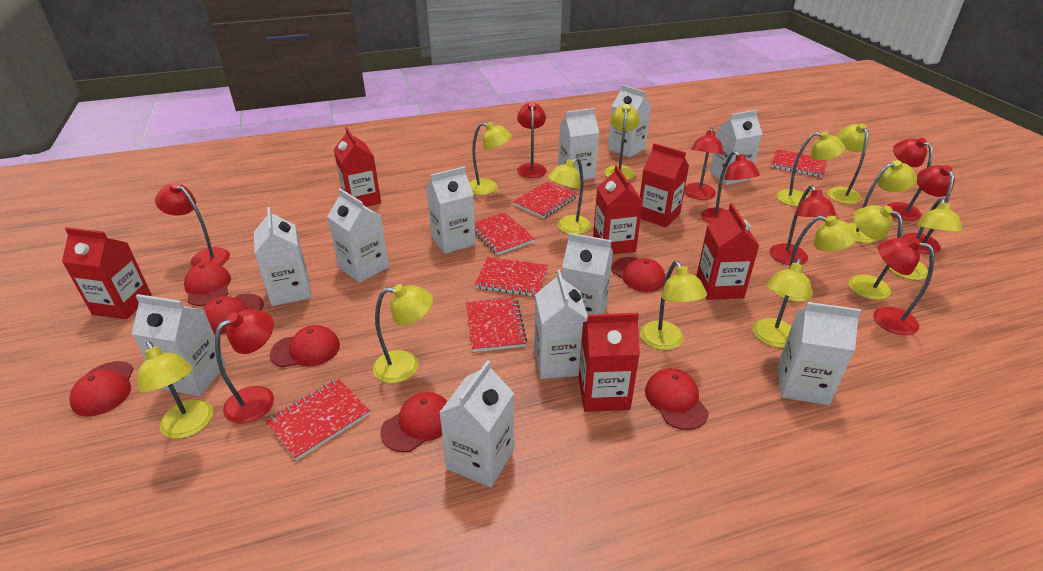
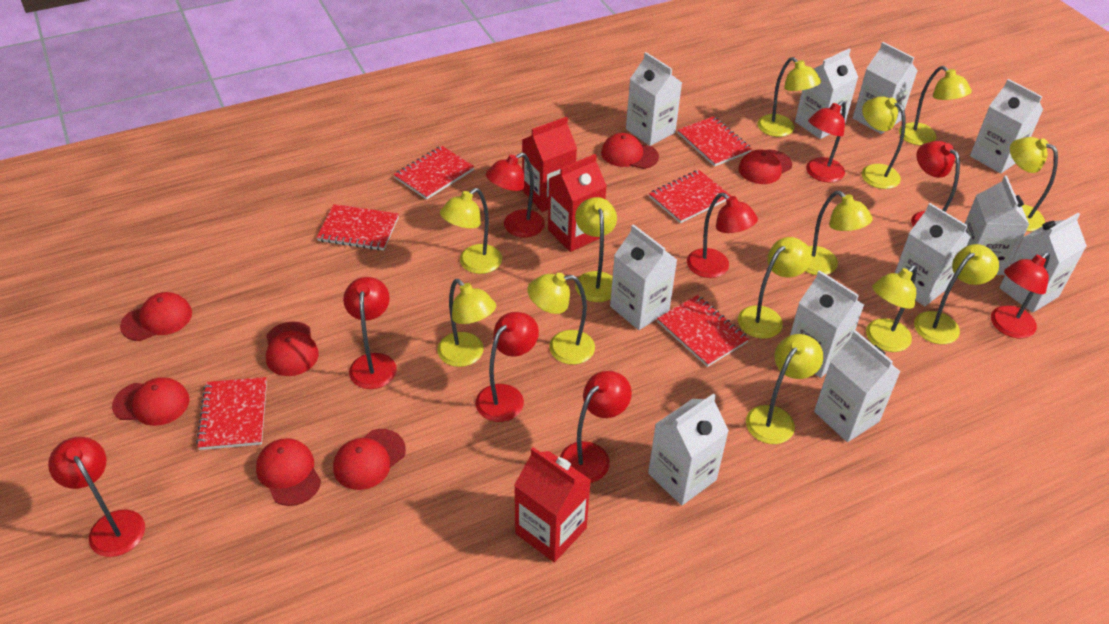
red carton: 6 -> 3

